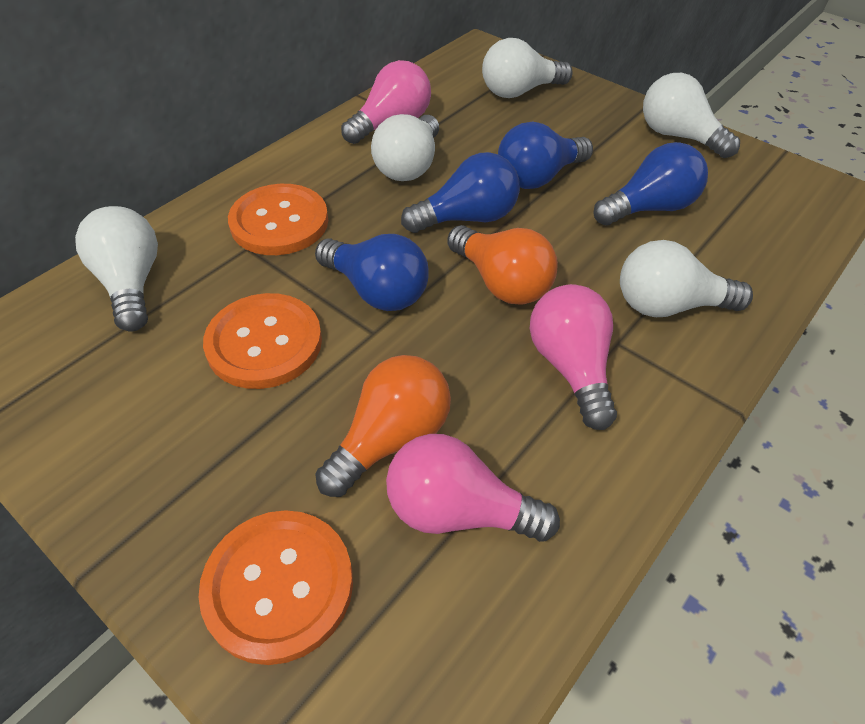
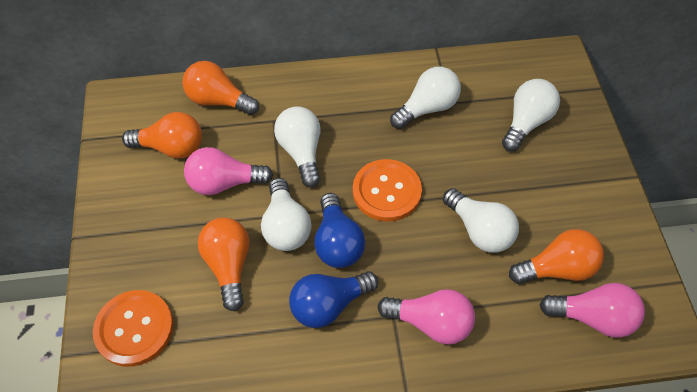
blue light bulb: 4 -> 2
orange button: 3 -> 2
orange light bulb: 2 -> 4

